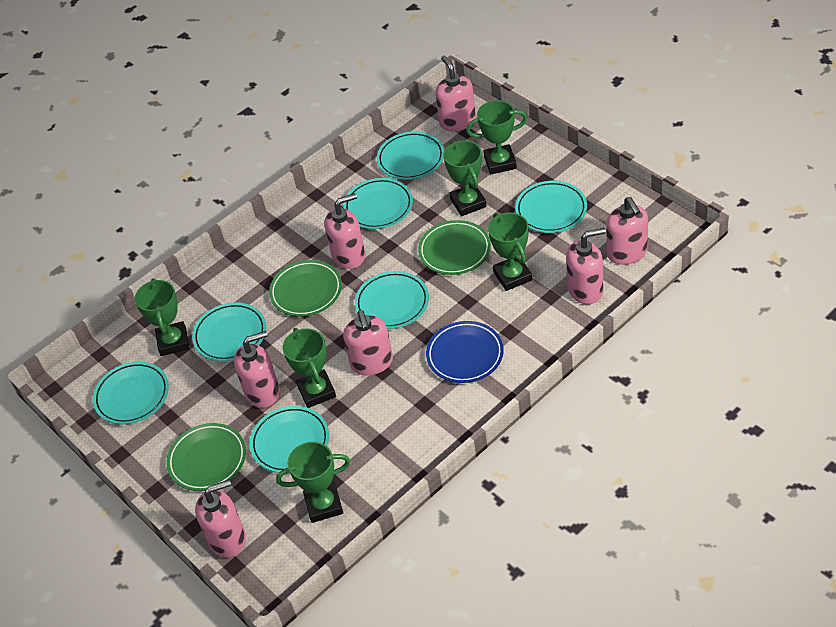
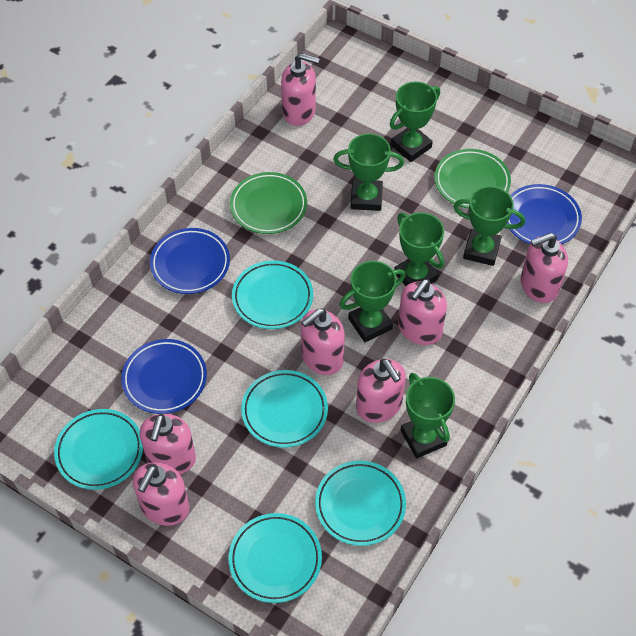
blue plate: 1 -> 3
green plate: 3 -> 2
turquoise plate: 7 -> 5

